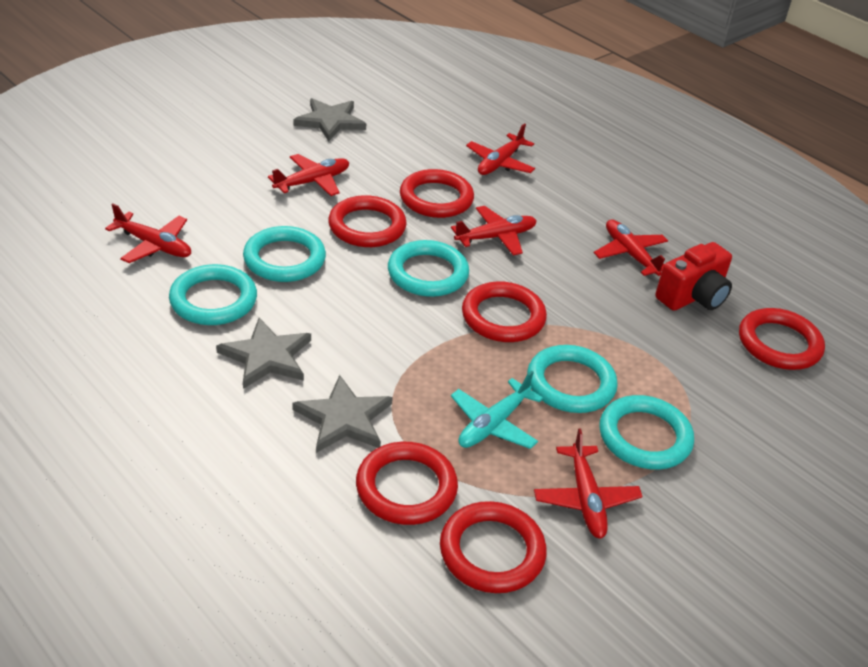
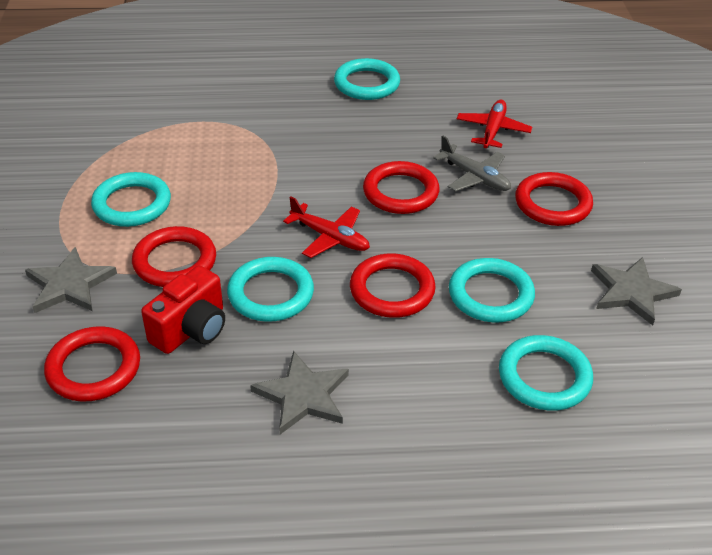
grey plane: 0 -> 1
red plane: 6 -> 2
red ring: 6 -> 5
turquoise plane: 1 -> 0

